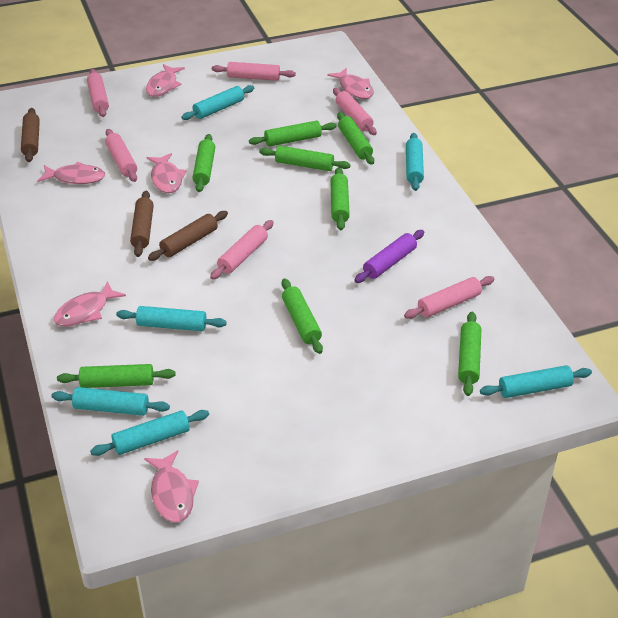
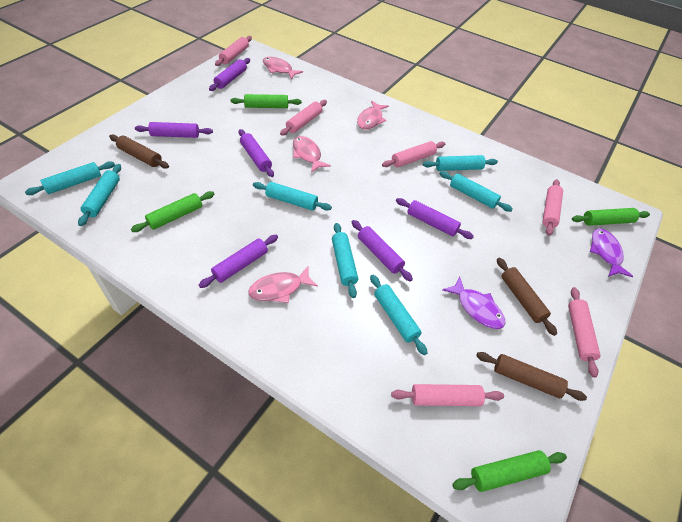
green rolling pin: 8 -> 4
pink fish: 6 -> 4
purple fish: 0 -> 2
purple rolling pin: 1 -> 6
turquoise rolling pin: 6 -> 7

